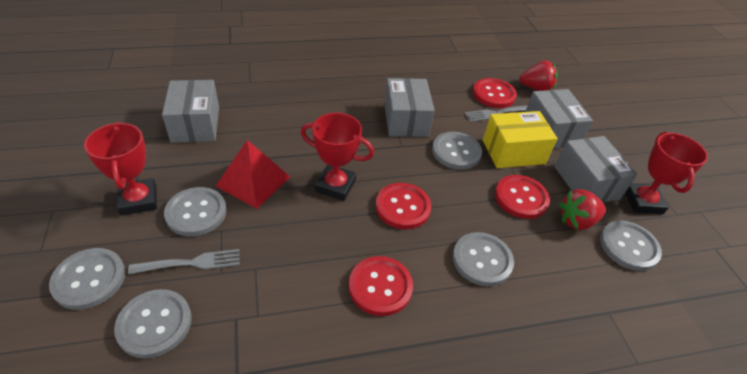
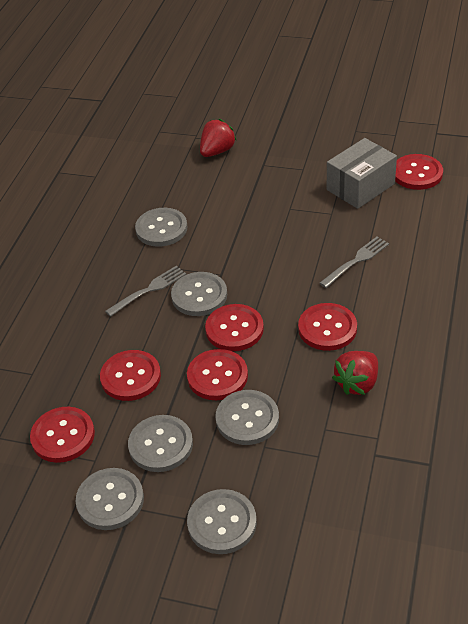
grey box: 4 -> 1
red button: 4 -> 6
red pyramid: 1 -> 0
red trophy: 3 -> 0
yellow box: 1 -> 0

